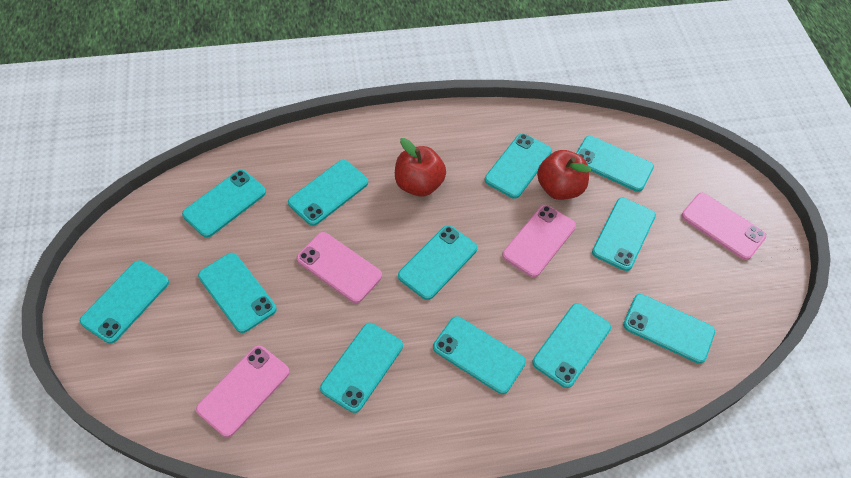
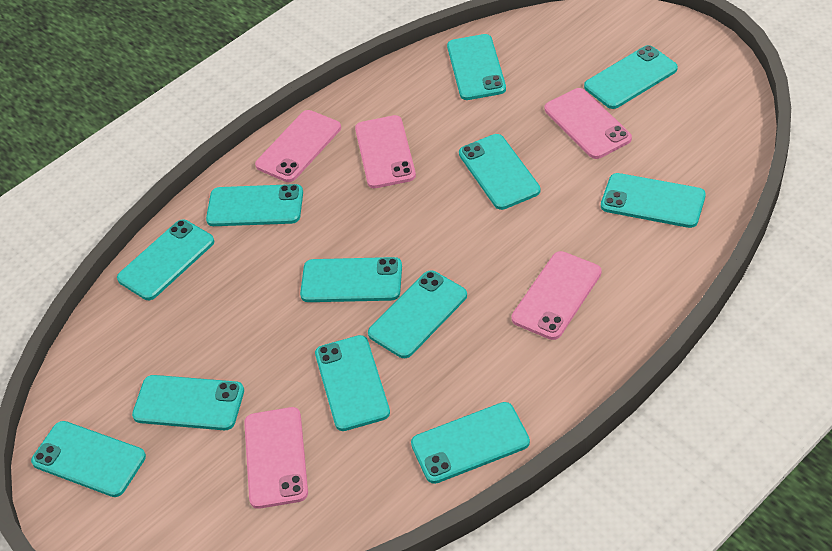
pink phone: 4 -> 5
red apple: 2 -> 0

